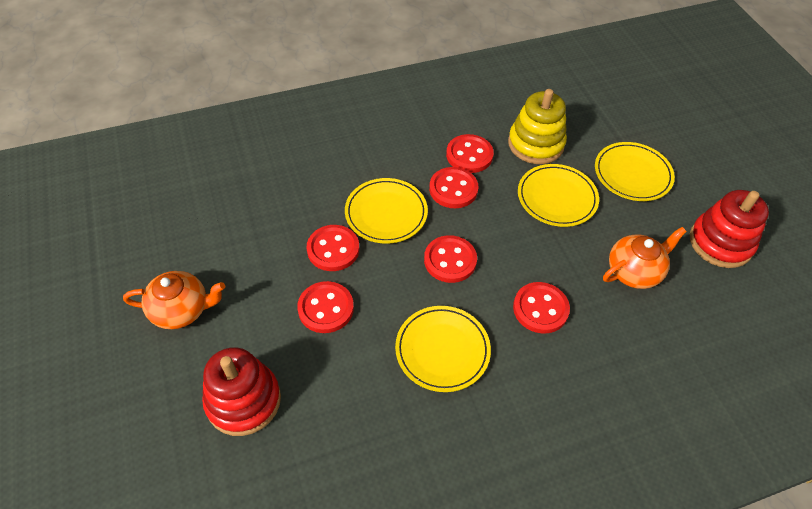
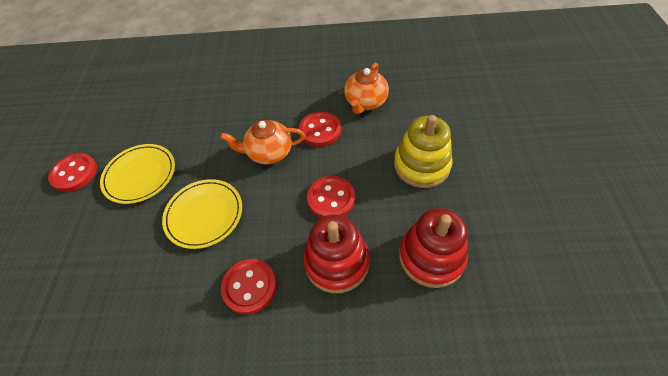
red button: 6 -> 4
yellow plate: 4 -> 2

